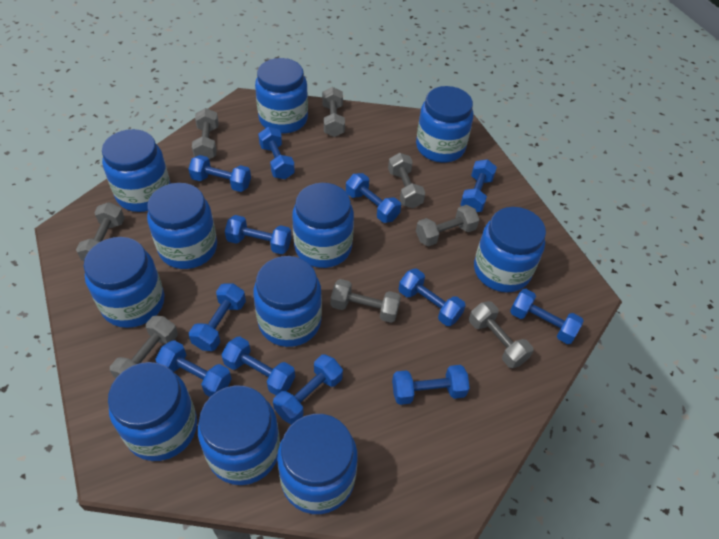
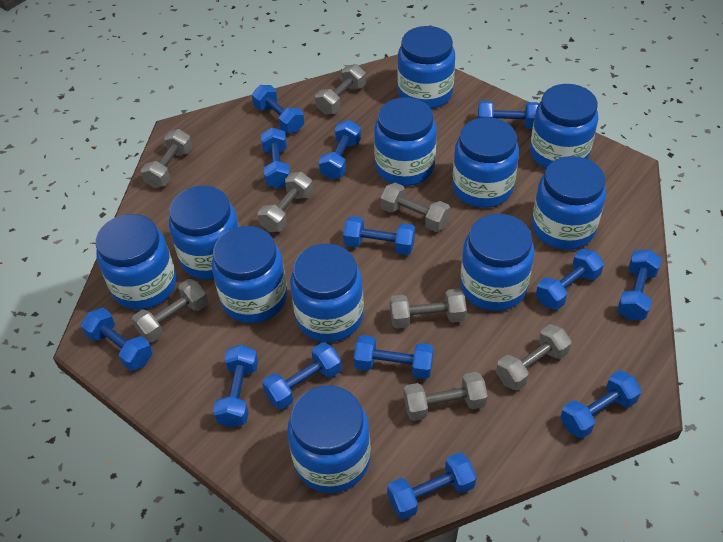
blue dumbbell: 12 -> 13

